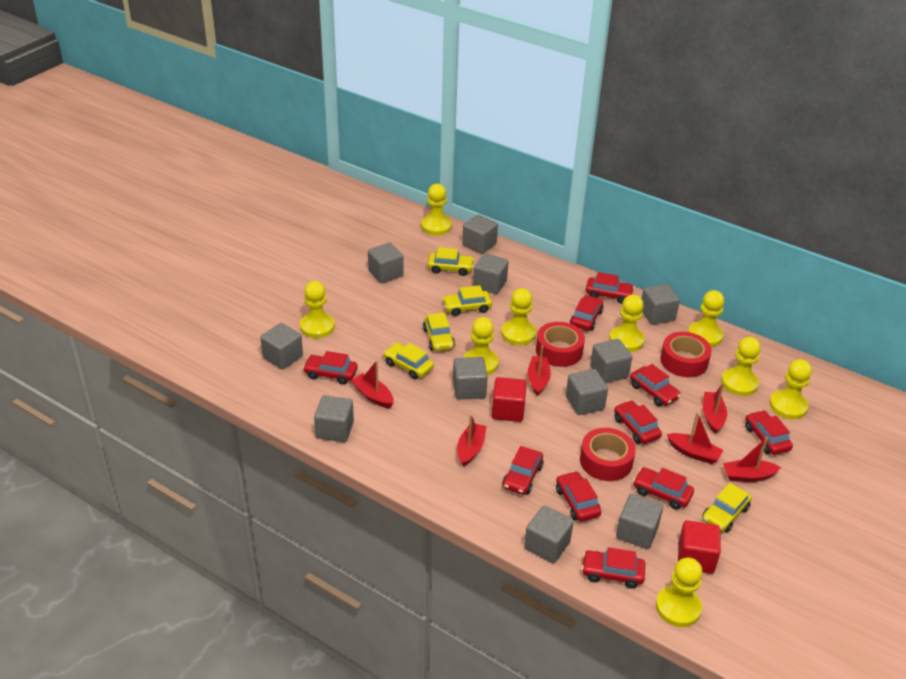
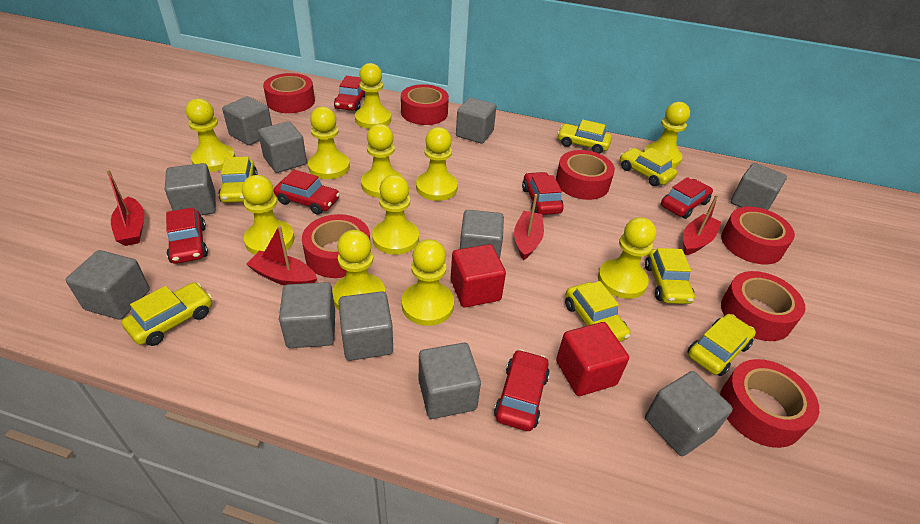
red boat: 6 -> 4
red car: 10 -> 6
red tape: 3 -> 7
yellow car: 5 -> 7
yellow pawn: 9 -> 11

